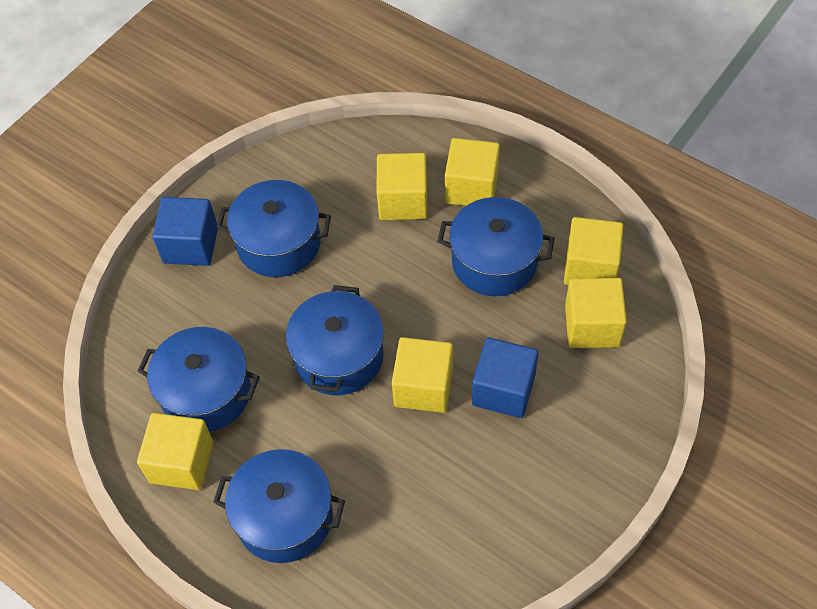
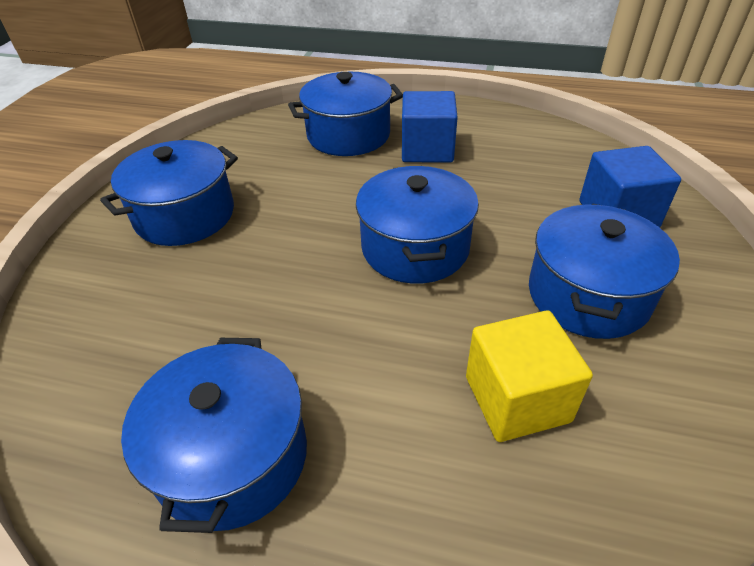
yellow cube: 6 -> 1

